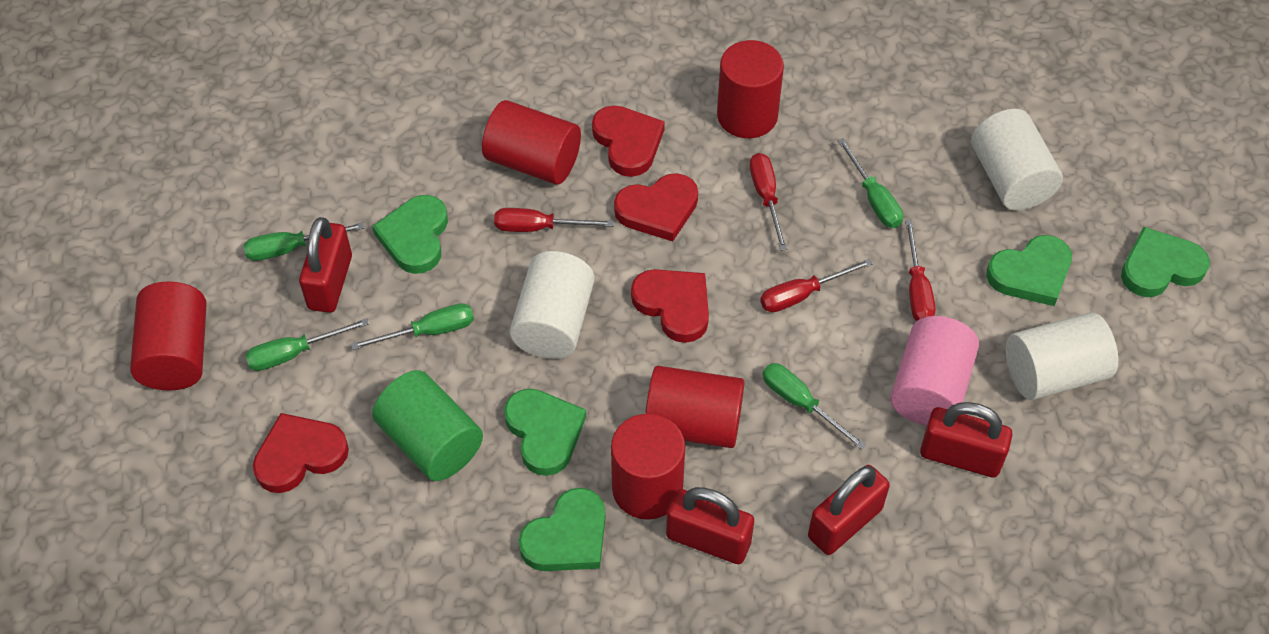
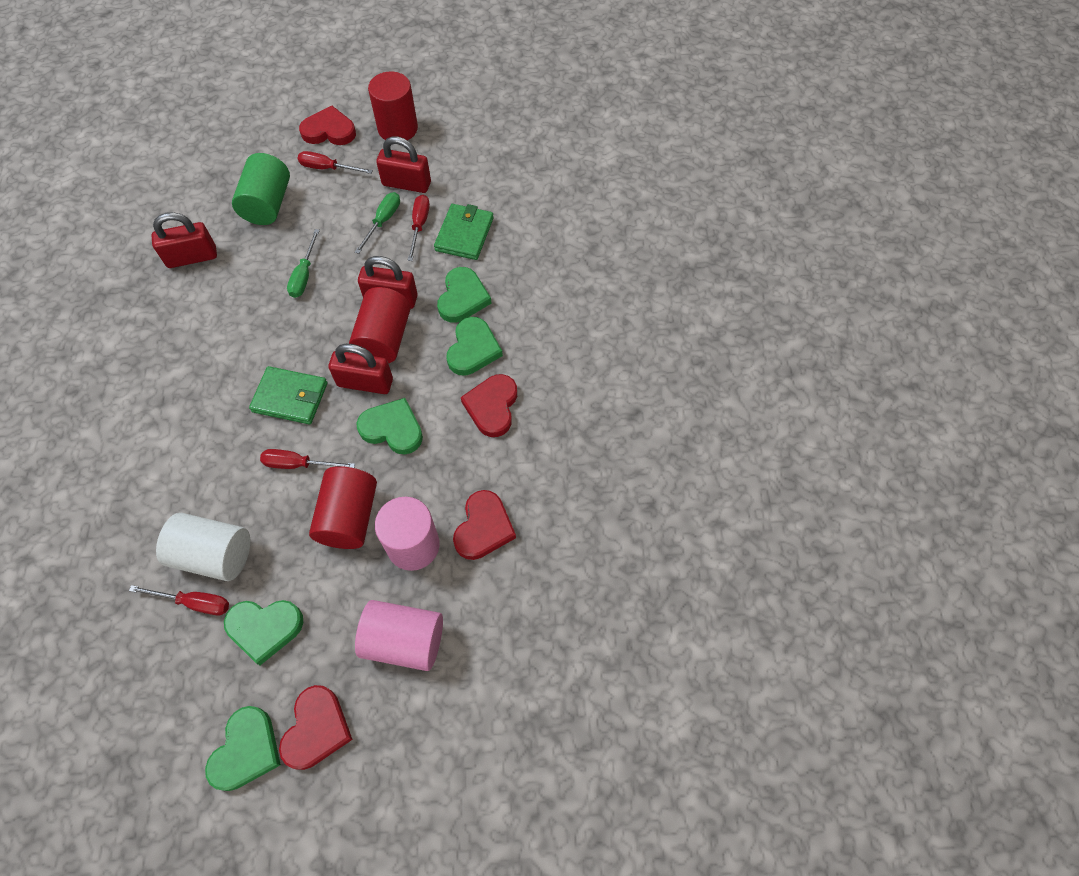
green screwdriver: 5 -> 2
green wallet: 0 -> 2
pink cylinder: 1 -> 2
red cylinder: 5 -> 3
white cylinder: 3 -> 1

